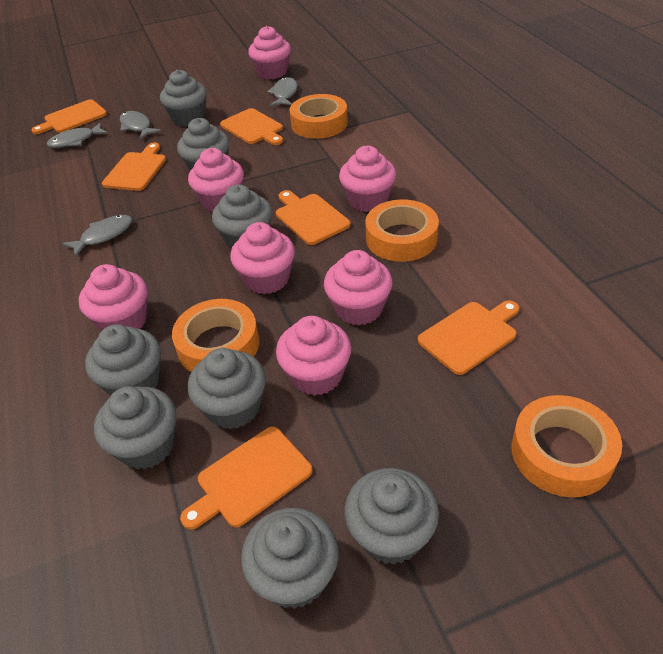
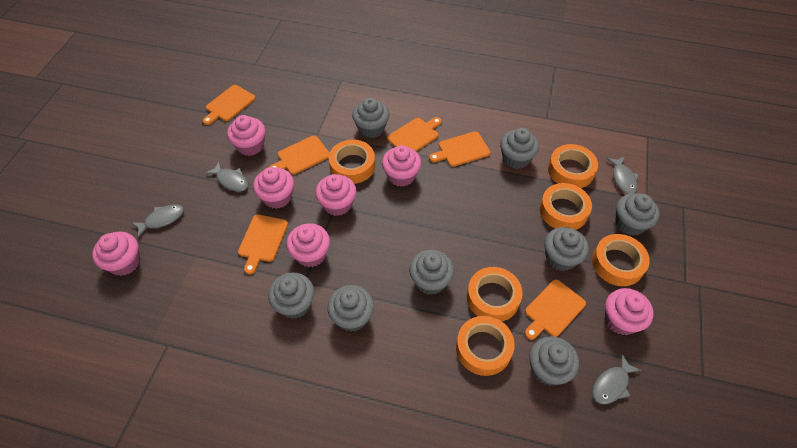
orange tape: 4 -> 6

